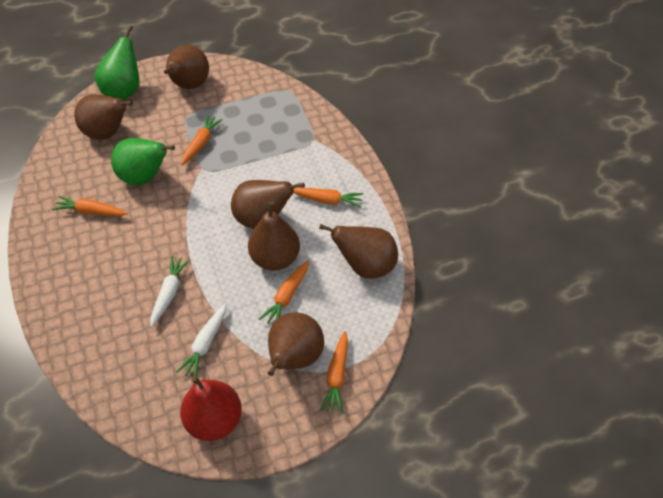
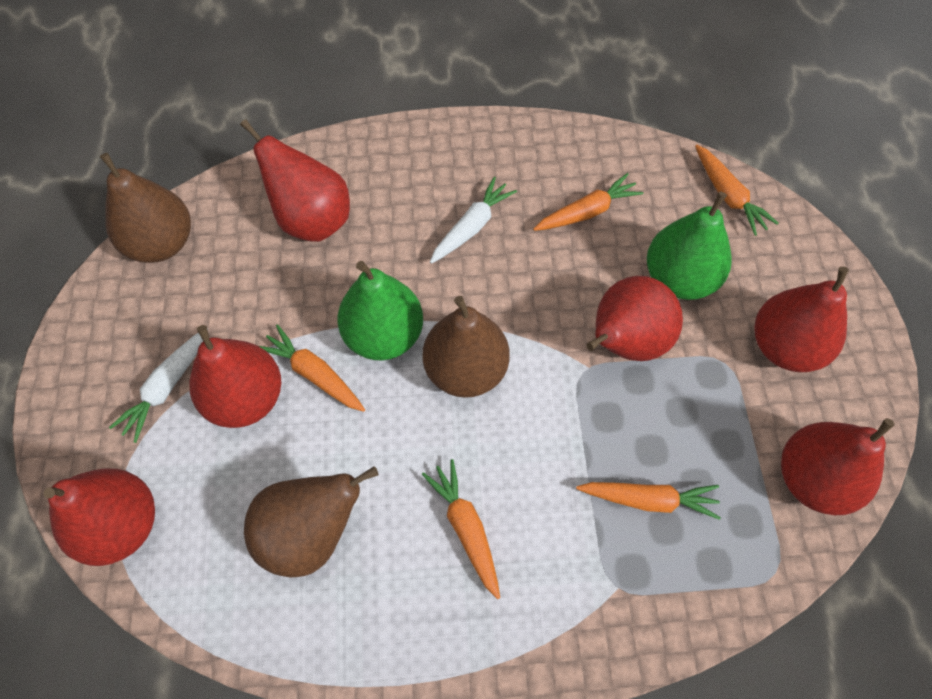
brown pear: 6 -> 3
red pear: 1 -> 6

